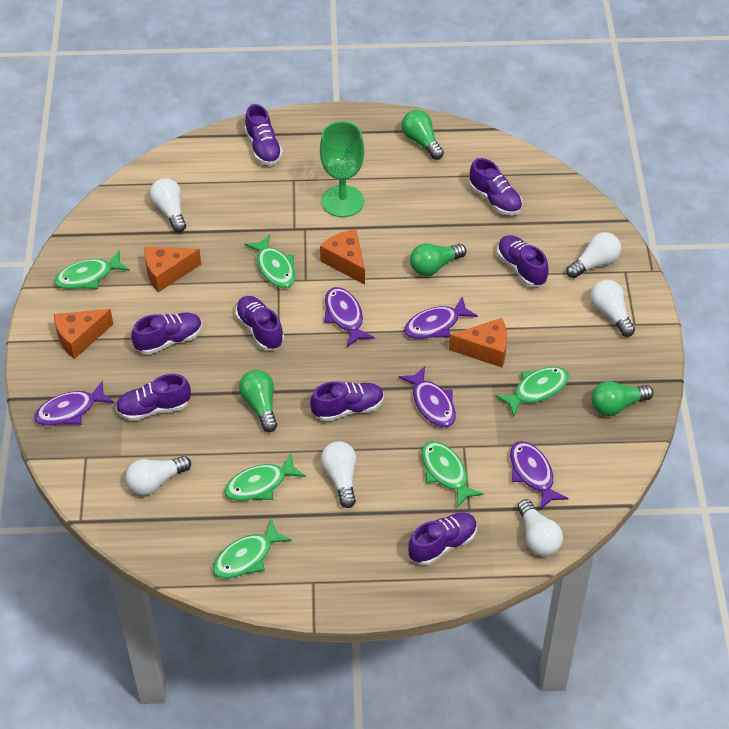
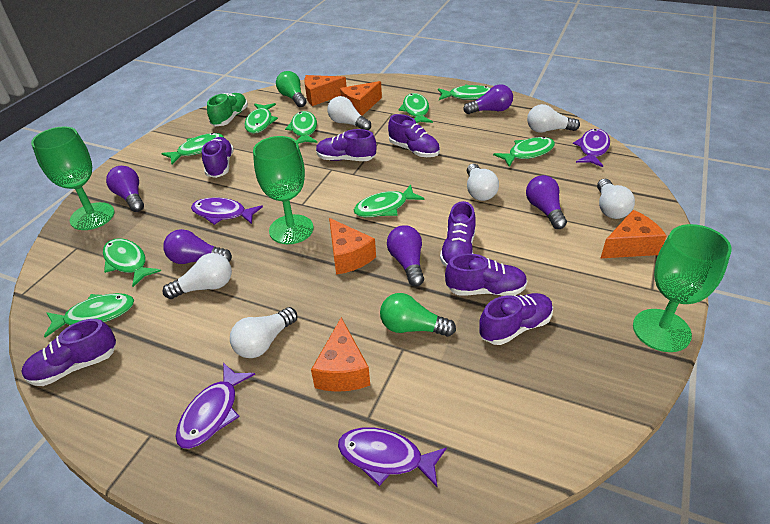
green fish: 6 -> 9
green goblet: 1 -> 3
green light bulb: 4 -> 2
green shoe: 0 -> 1
orange cheese: 4 -> 5
purple fish: 5 -> 4
purple light bulb: 0 -> 5
purple shoe: 8 -> 7

